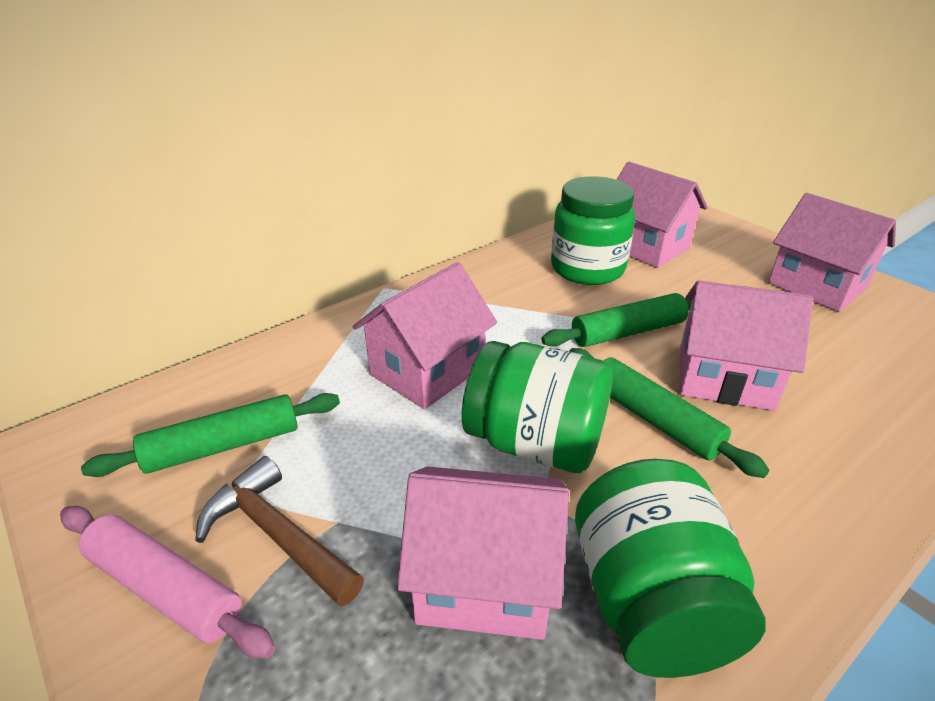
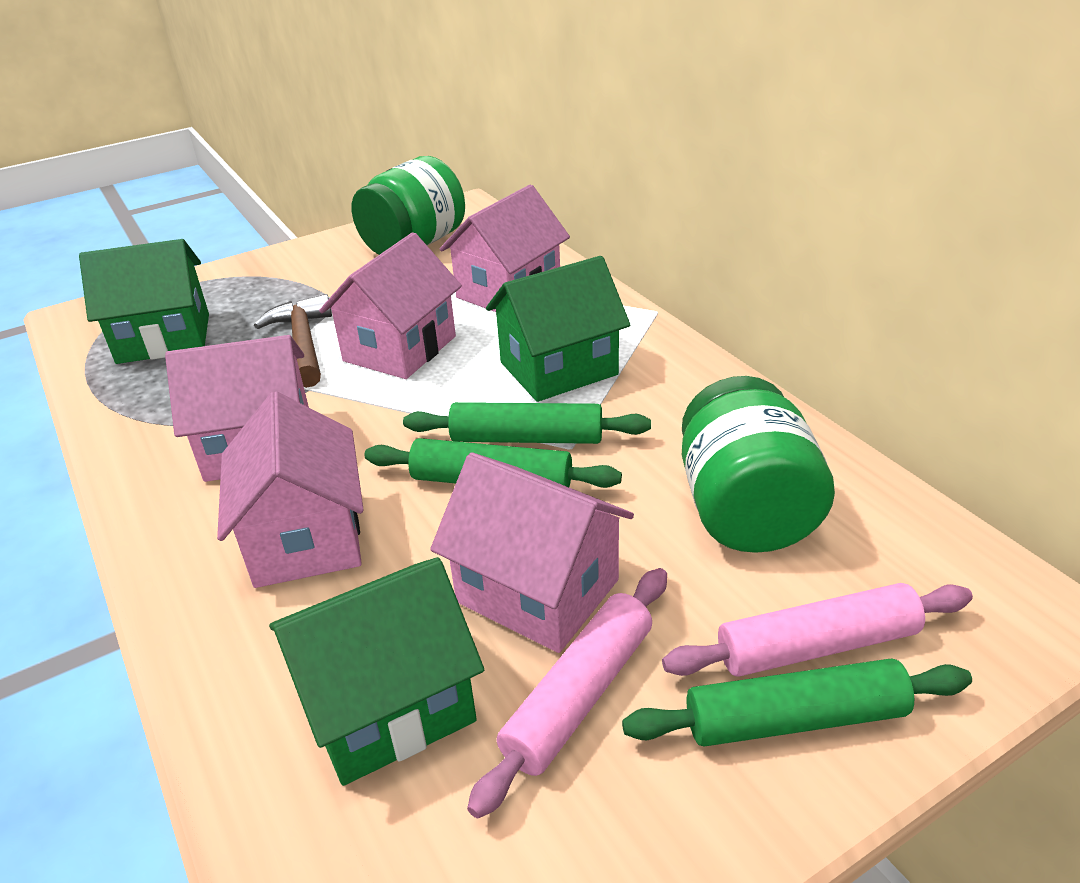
green house: 0 -> 3
green jar: 3 -> 2
pink rolling pin: 1 -> 2

